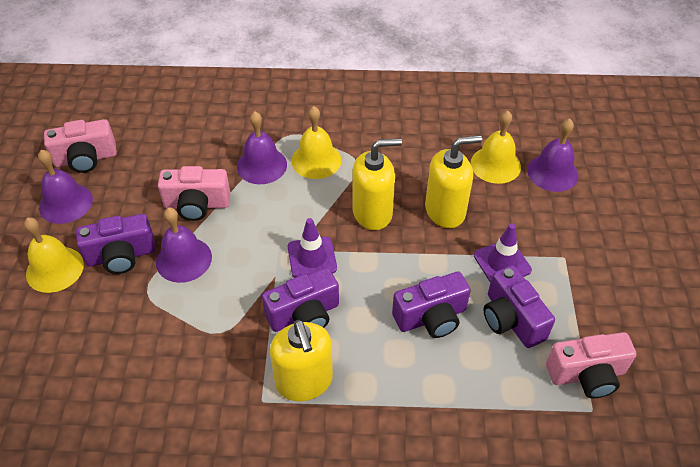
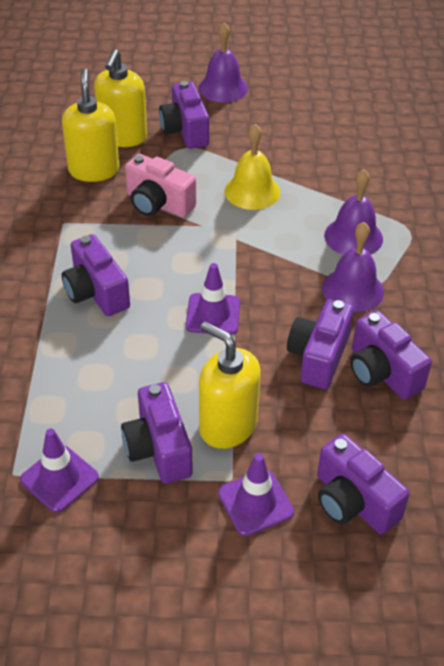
pink camera: 3 -> 1
purple bell: 4 -> 3
purple camera: 4 -> 6
purple traffic cone: 2 -> 3
yellow bell: 3 -> 1

